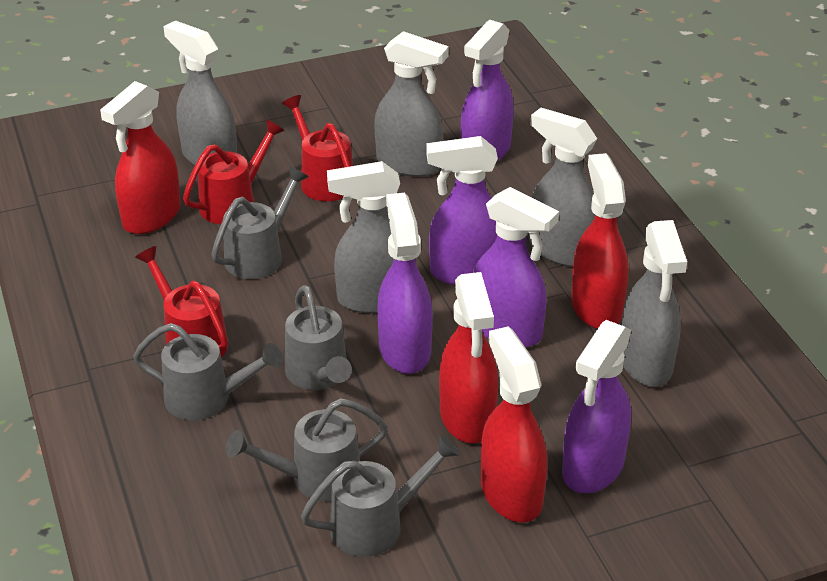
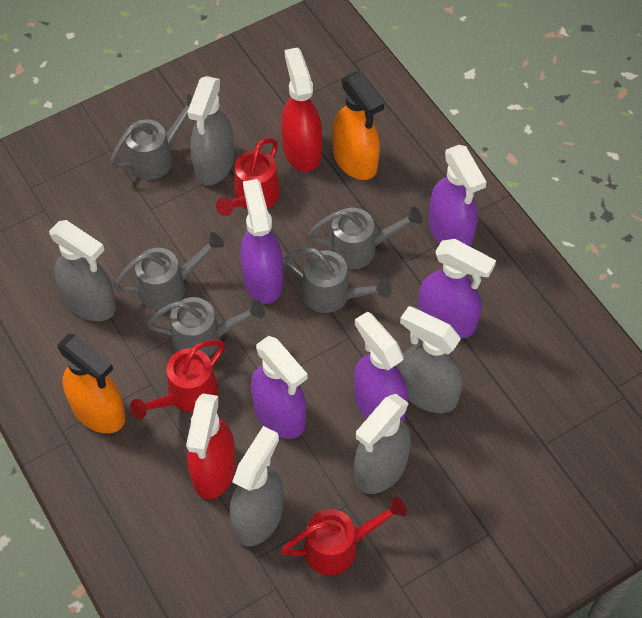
orange spray bottle: 0 -> 2
red spray bottle: 4 -> 2

